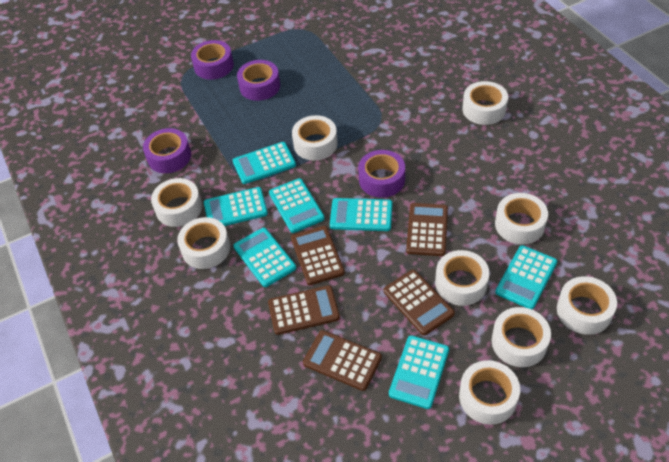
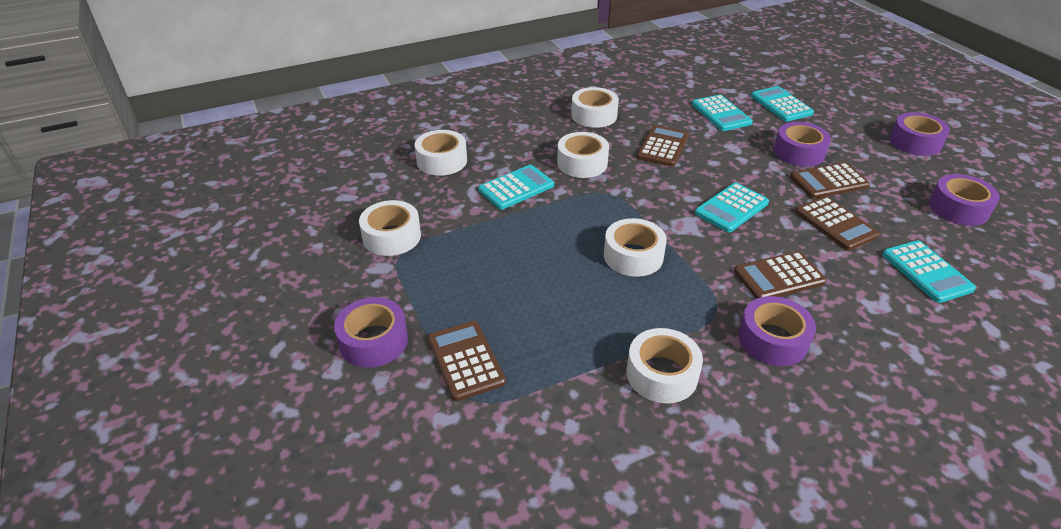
purple tape: 4 -> 5
turquoise calculator: 7 -> 5
white tape: 9 -> 6

